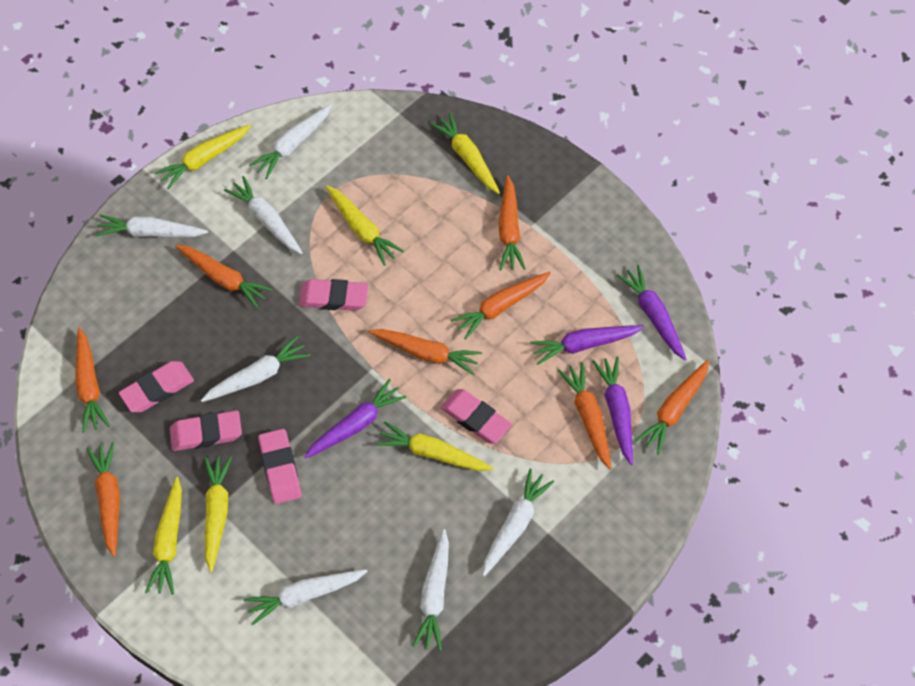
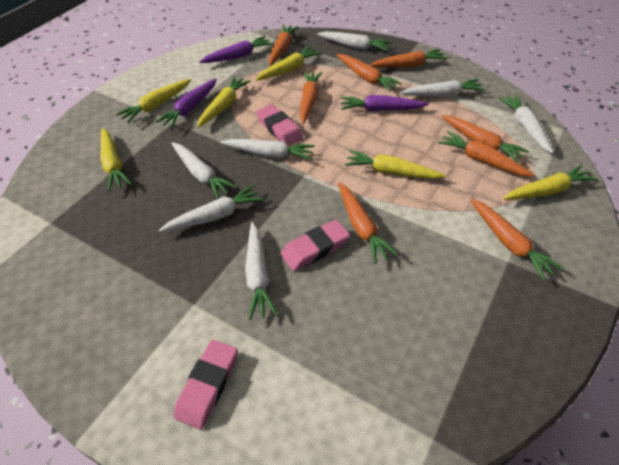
pink eraser: 5 -> 3
purple carrot: 4 -> 3

